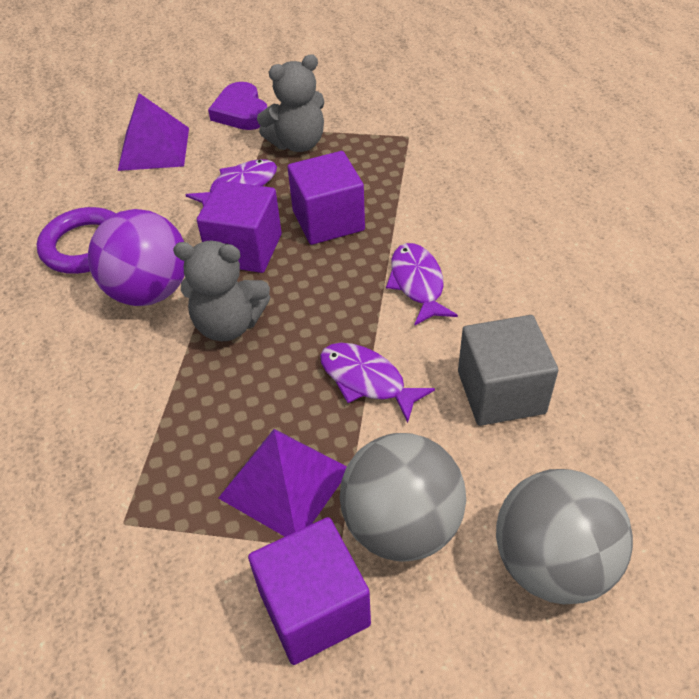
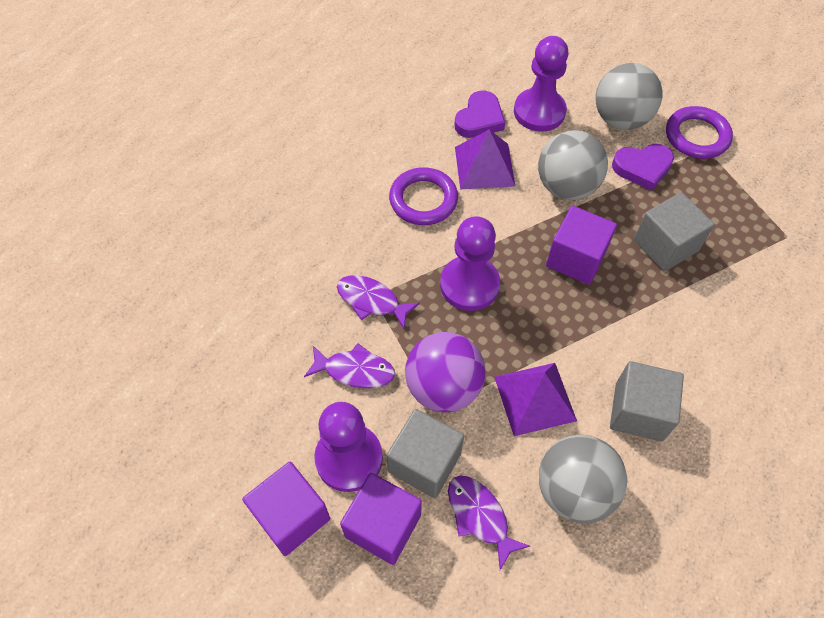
grey ball: 2 -> 3
grey cube: 1 -> 3
grey teddy bear: 2 -> 0
purple heart: 1 -> 2
purple pawn: 0 -> 3
purple ring: 1 -> 2

